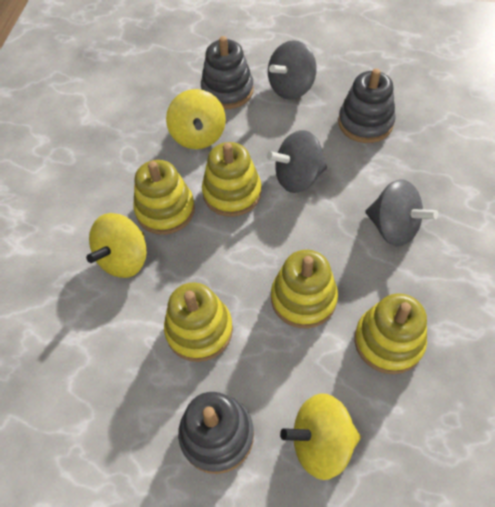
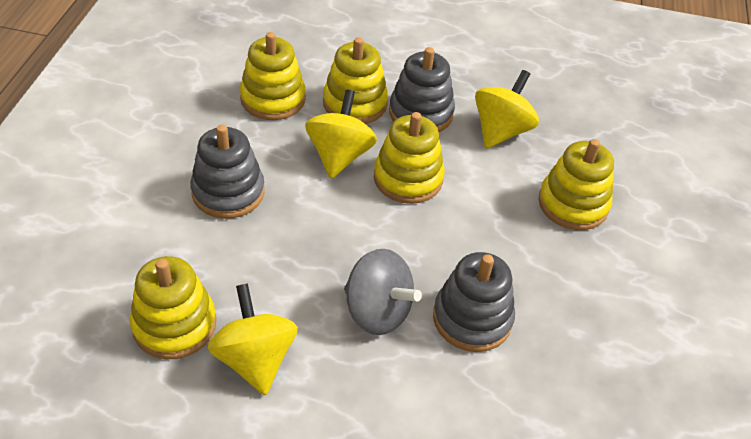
grey spinning top: 3 -> 1

